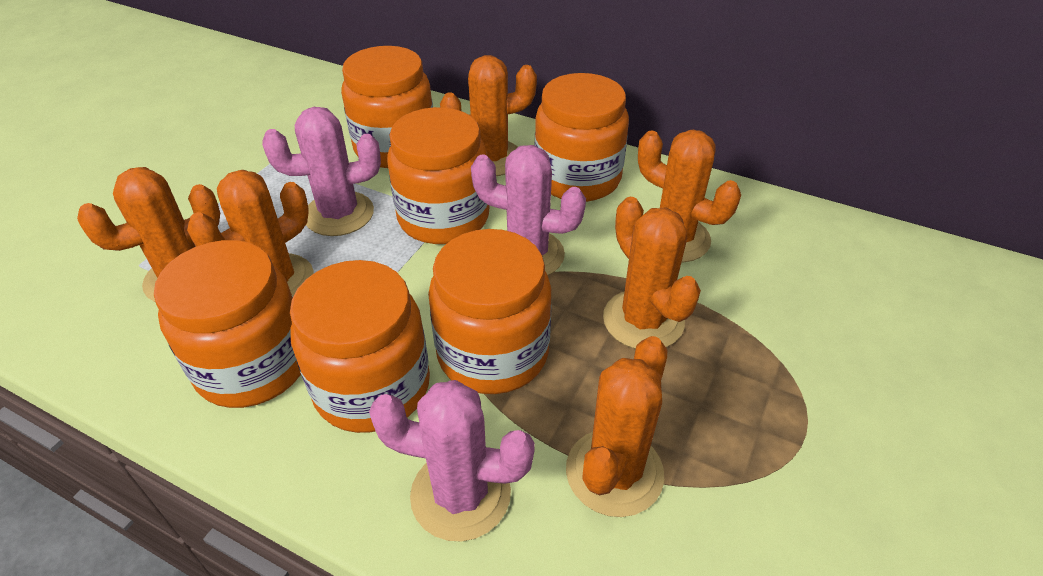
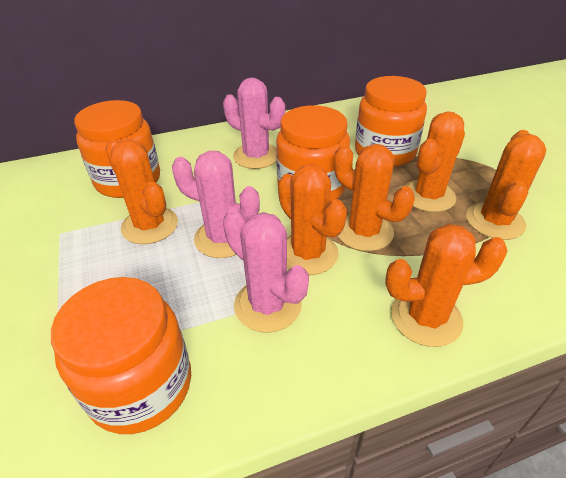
orange jar: 6 -> 4

